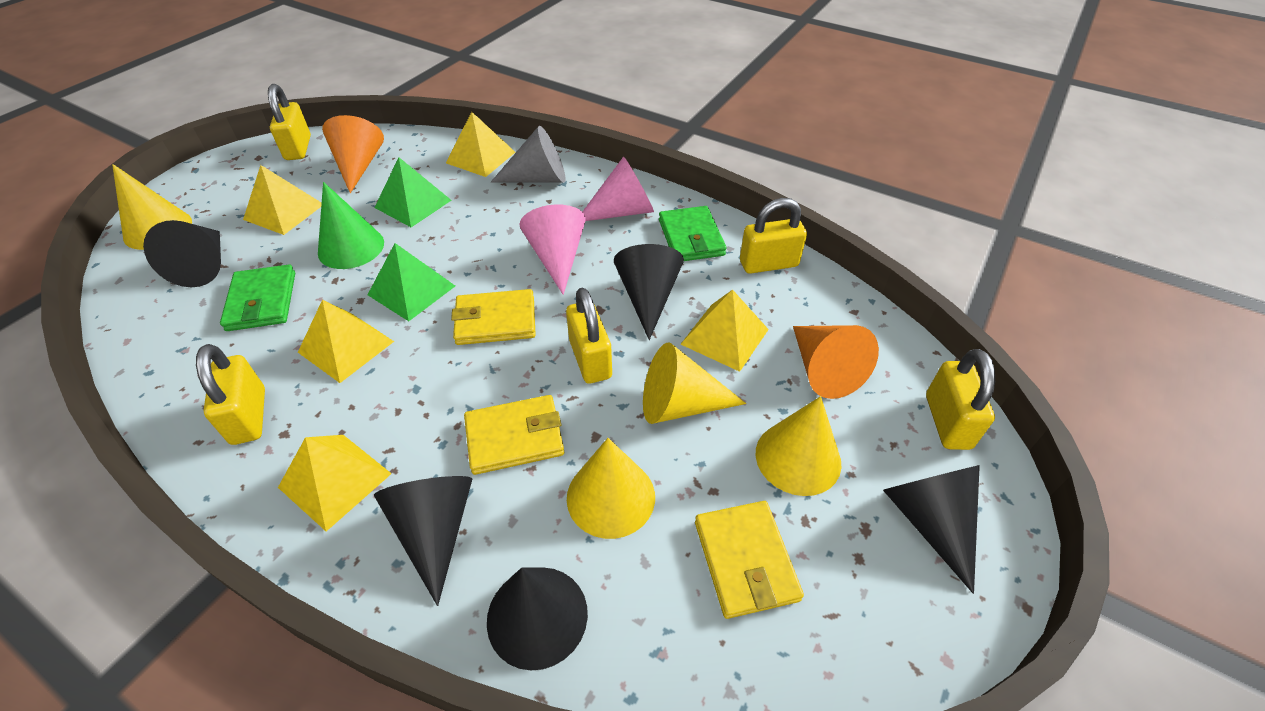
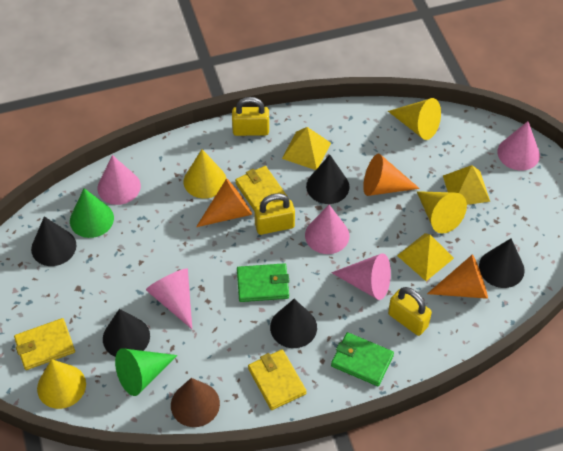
brown cone: 0 -> 1
green cone: 1 -> 2
green pyramid: 2 -> 0
grey cone: 1 -> 0
orange cone: 2 -> 3
pink cone: 2 -> 5
yellow padlock: 5 -> 3
yellow pyramid: 5 -> 3

